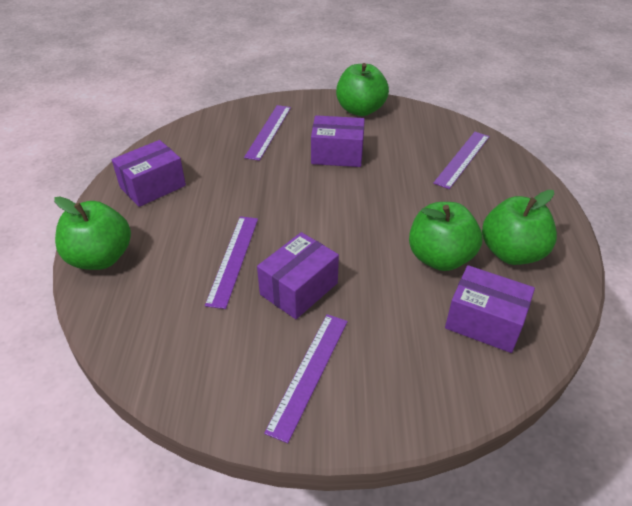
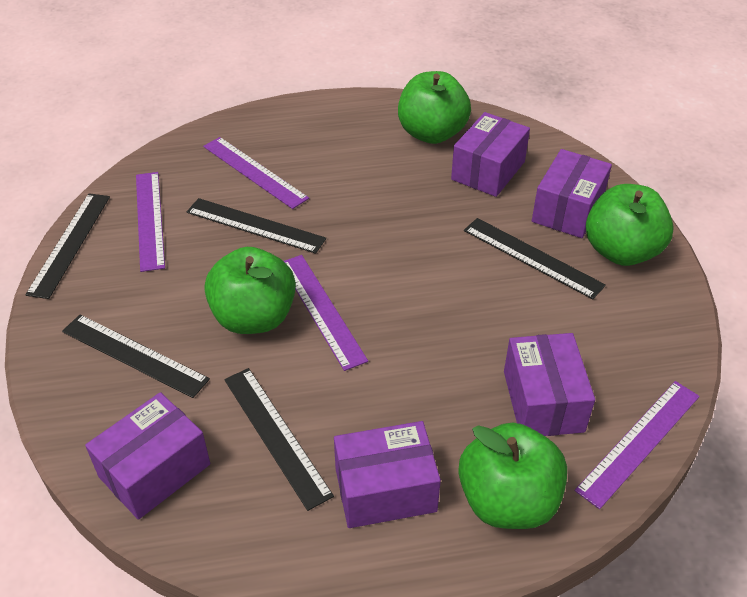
black ruler: 0 -> 5
purple box: 4 -> 5

